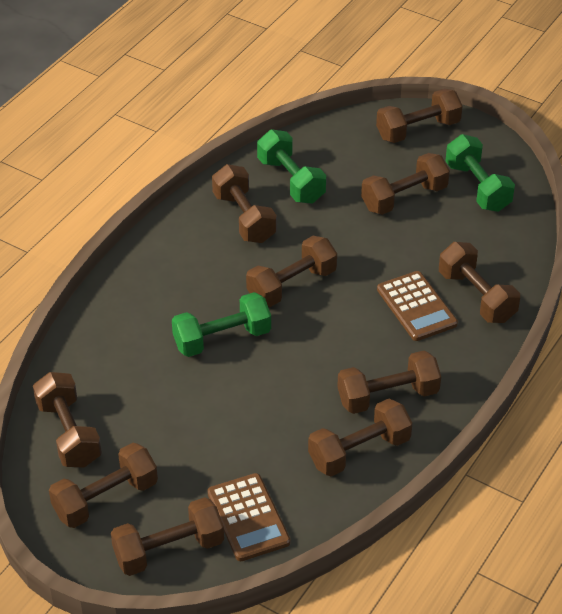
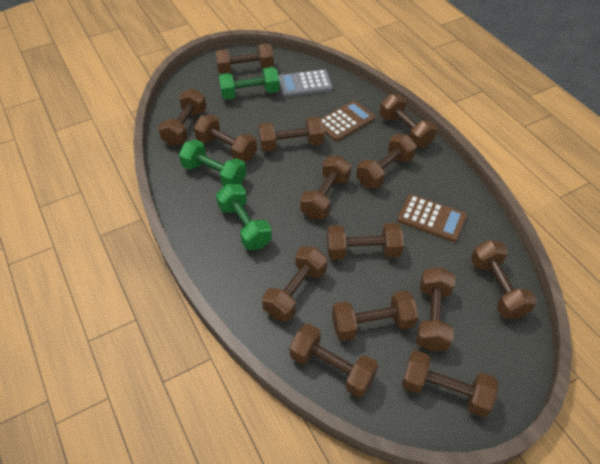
brown dumbbell: 10 -> 14
grey calculator: 0 -> 1

